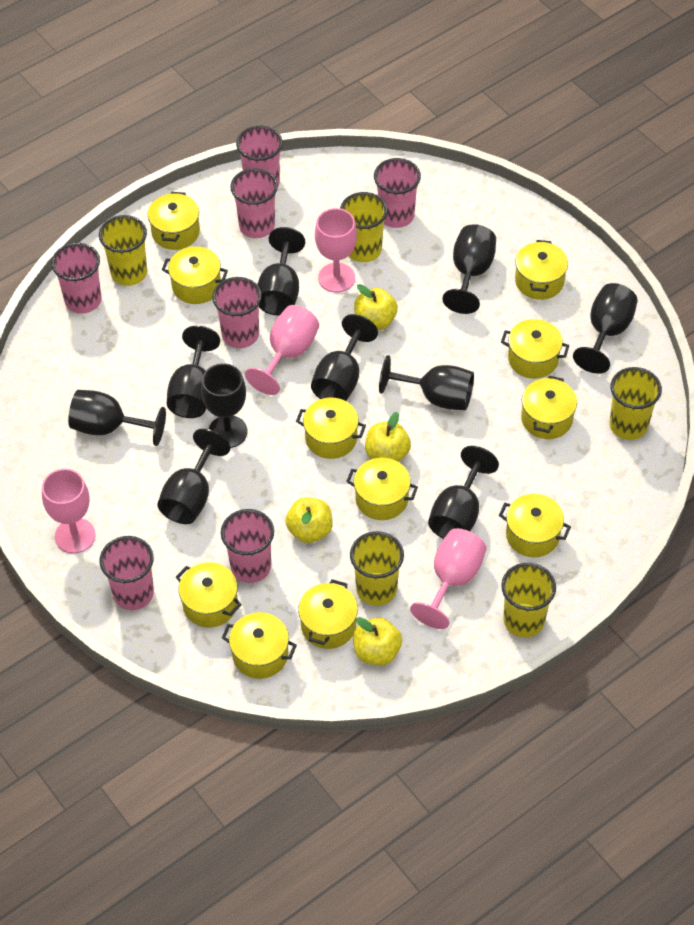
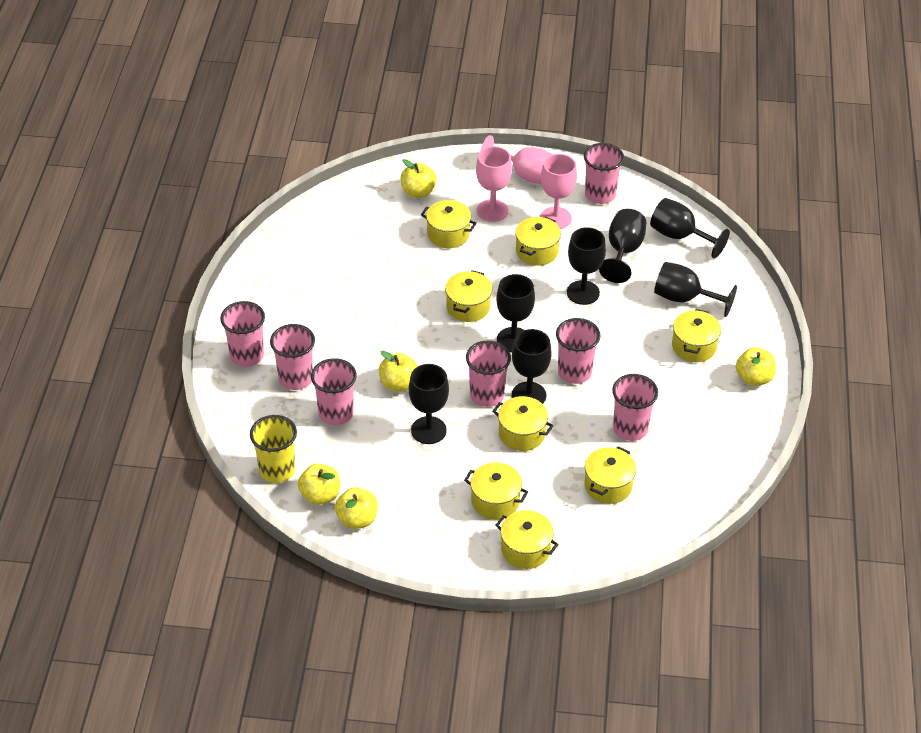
black goblet: 10 -> 7
pink goblet: 4 -> 3
yellow apple: 4 -> 5
yellow cup: 5 -> 1
yellow pot: 11 -> 8

